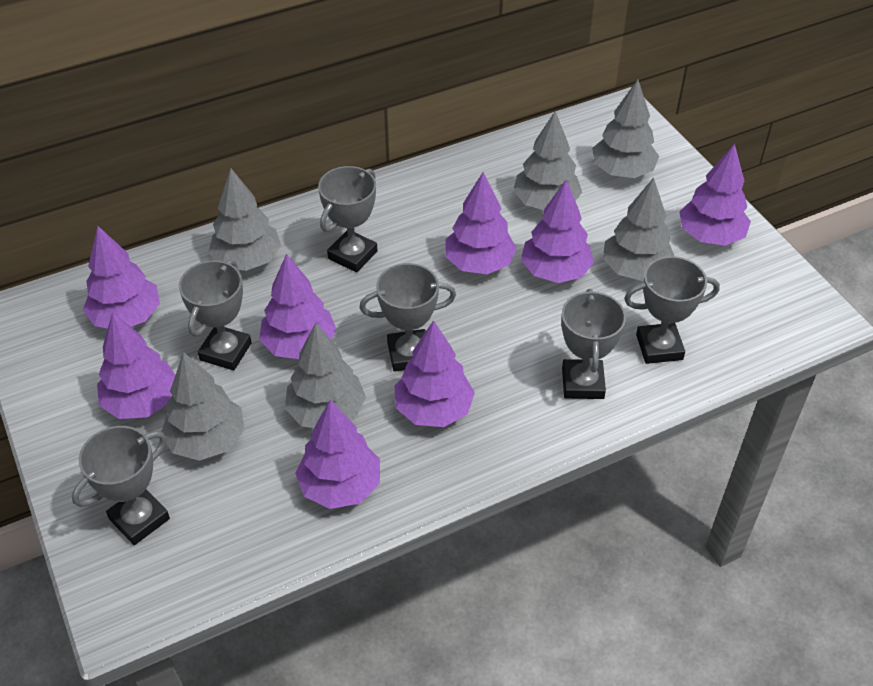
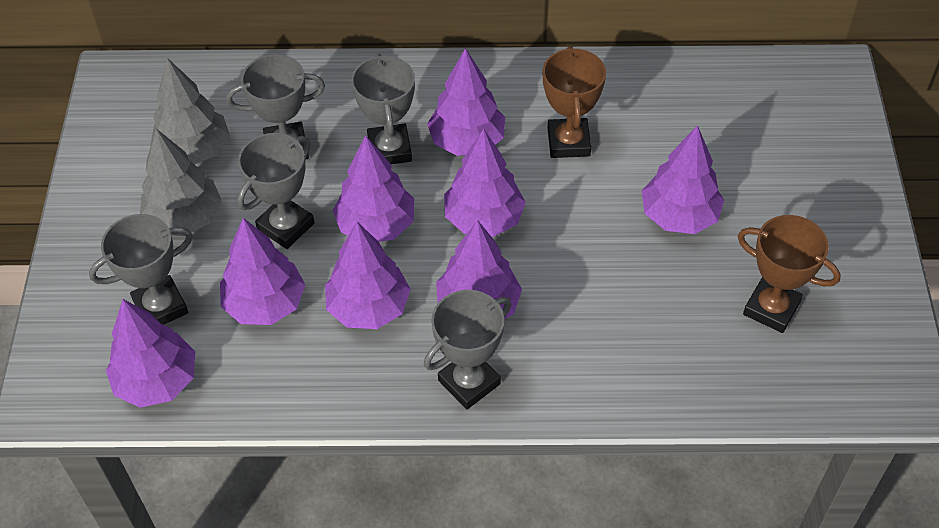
brown trophy: 0 -> 2
grey tree: 6 -> 2
grey trophy: 6 -> 5

